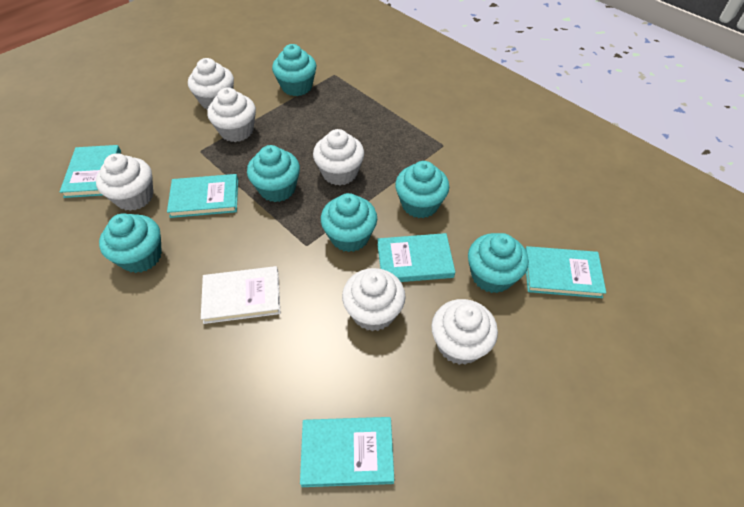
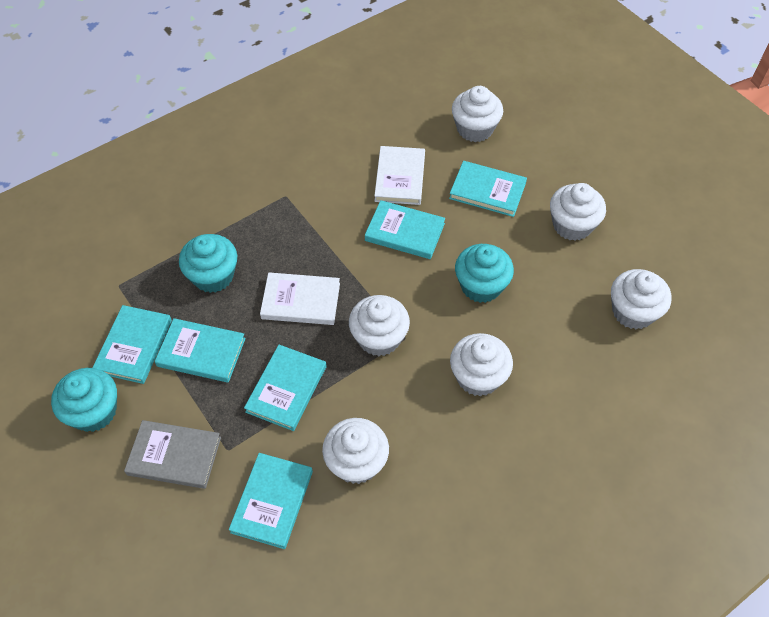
grey book: 0 -> 1
turquoise book: 5 -> 6
turquoise cupcake: 6 -> 3
white book: 1 -> 2

